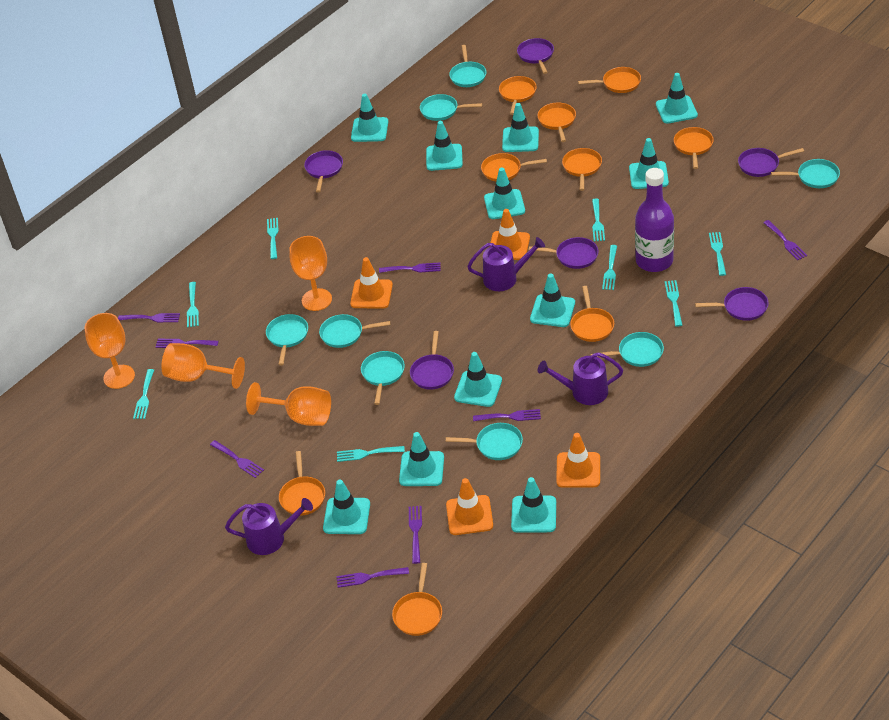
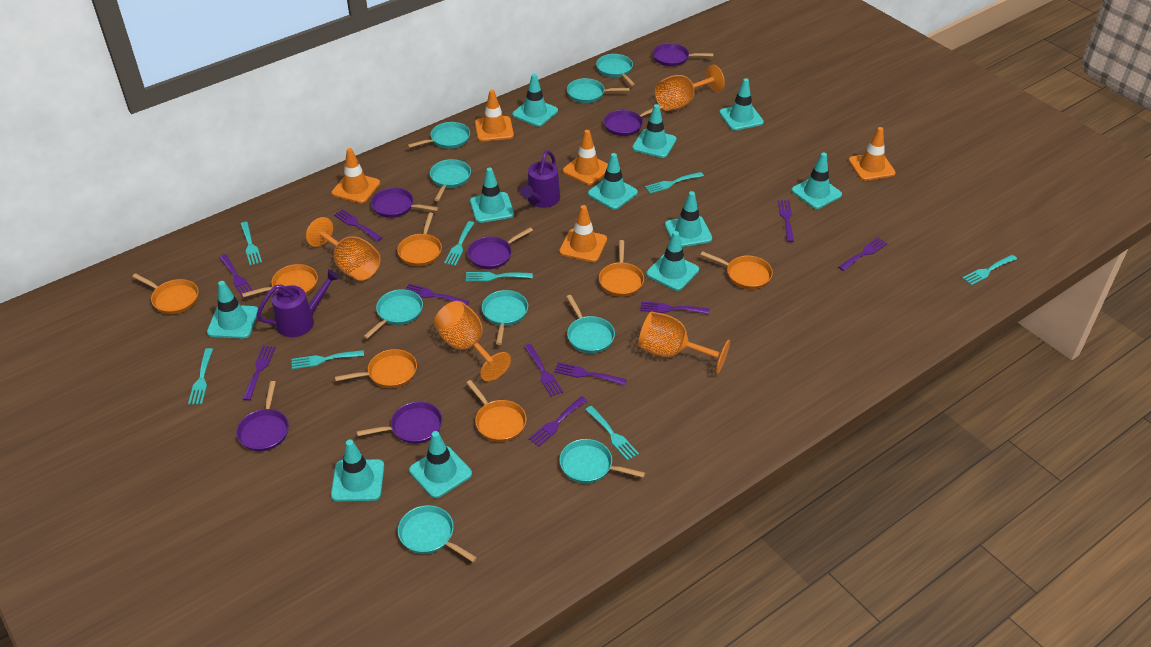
orange pan: 9 -> 7
orange traffic cone: 4 -> 5
purple bottle: 1 -> 0
purple fork: 8 -> 10
purple watering can: 3 -> 2
turquoise pan: 8 -> 9

